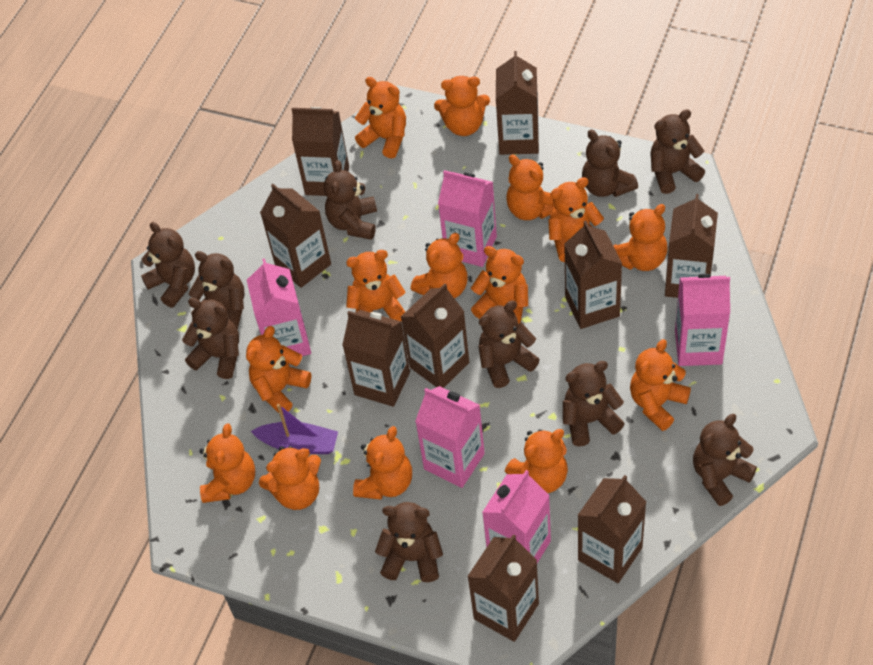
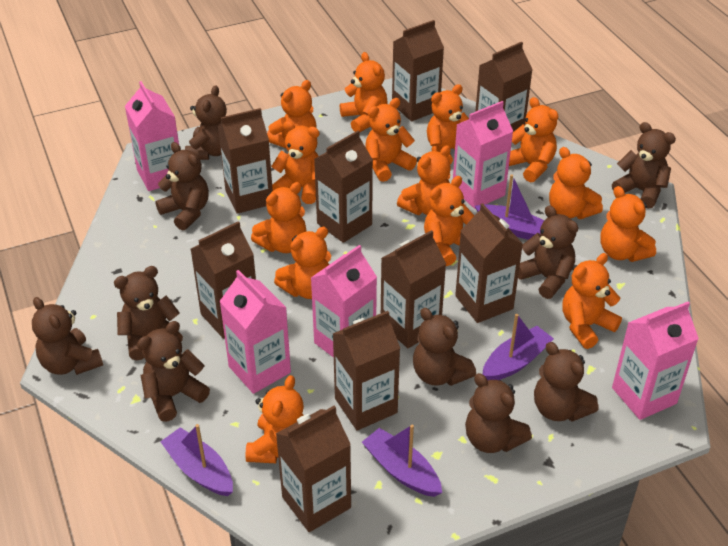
purple boat: 1 -> 4

